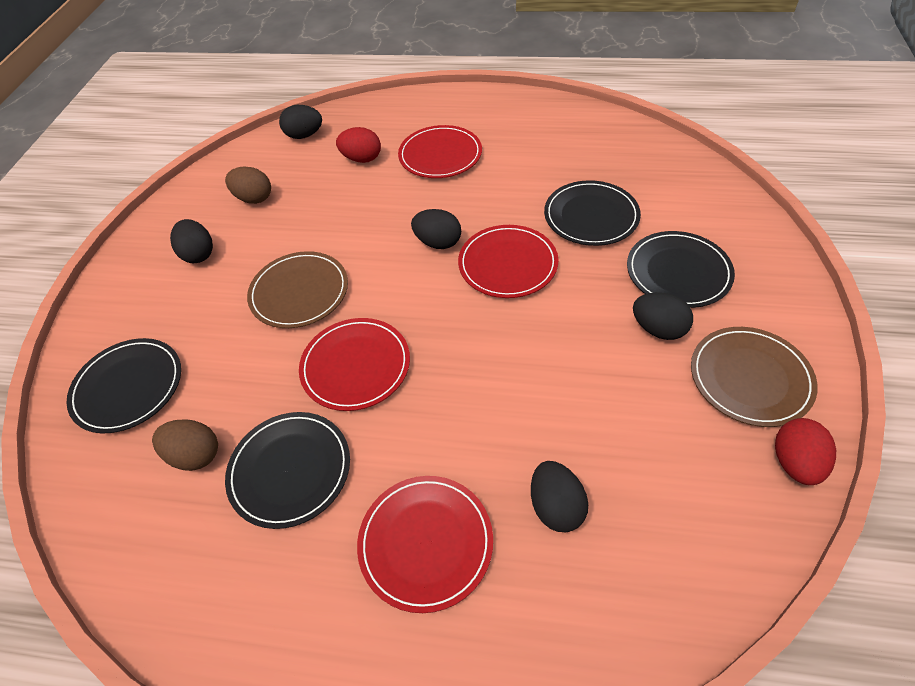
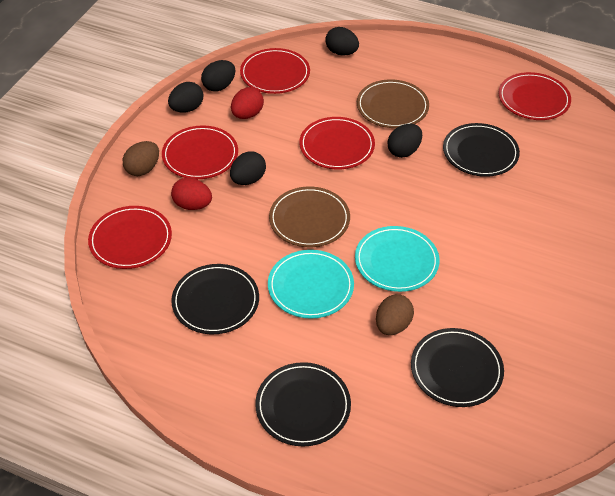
red plate: 4 -> 5
turquoise plate: 0 -> 2

